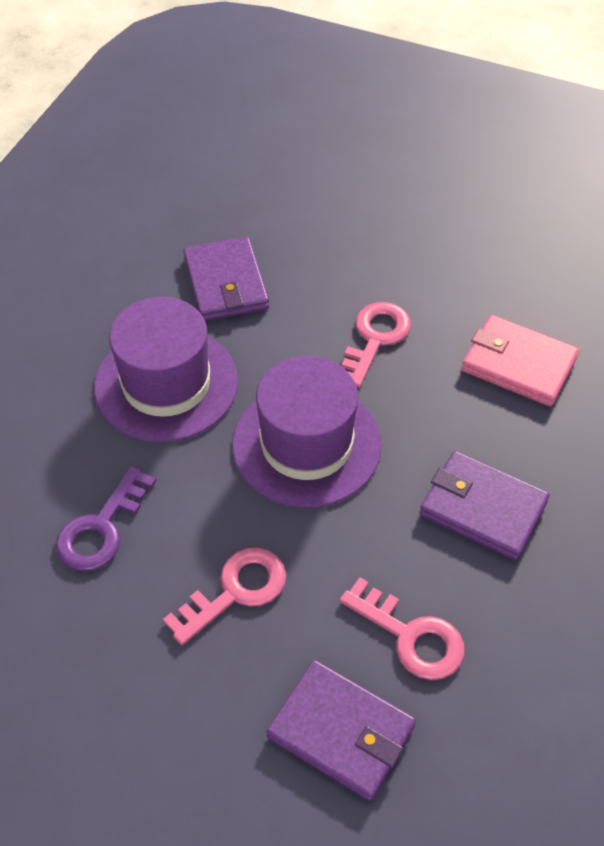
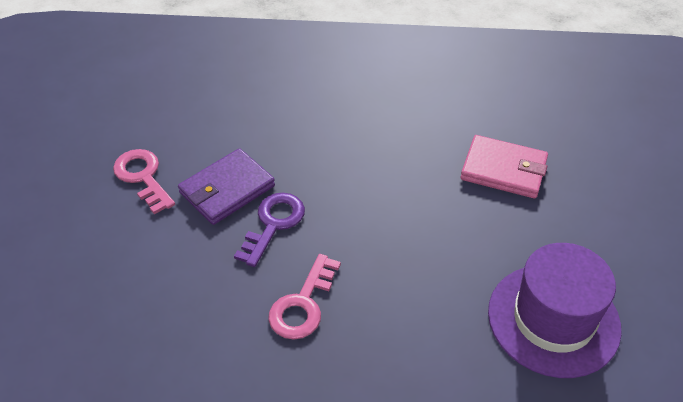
pink key: 3 -> 2
purple hat: 2 -> 1
purple wallet: 3 -> 1

